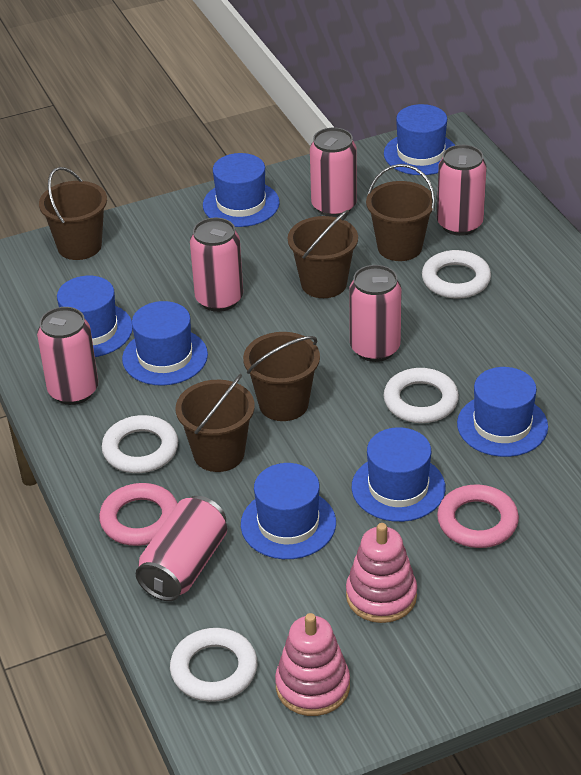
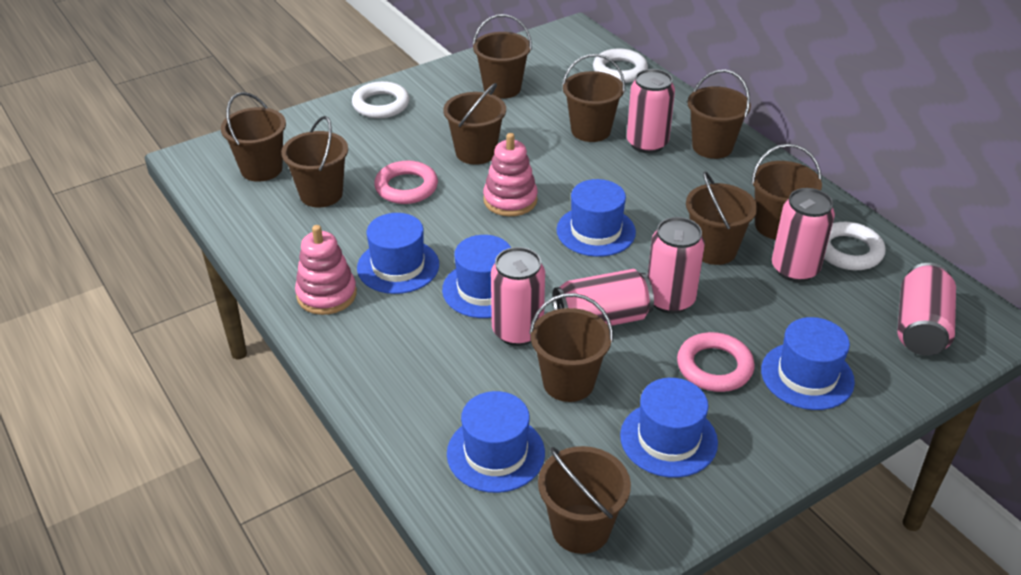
blue hat: 7 -> 6
brown bucket: 5 -> 10
white ring: 4 -> 3

